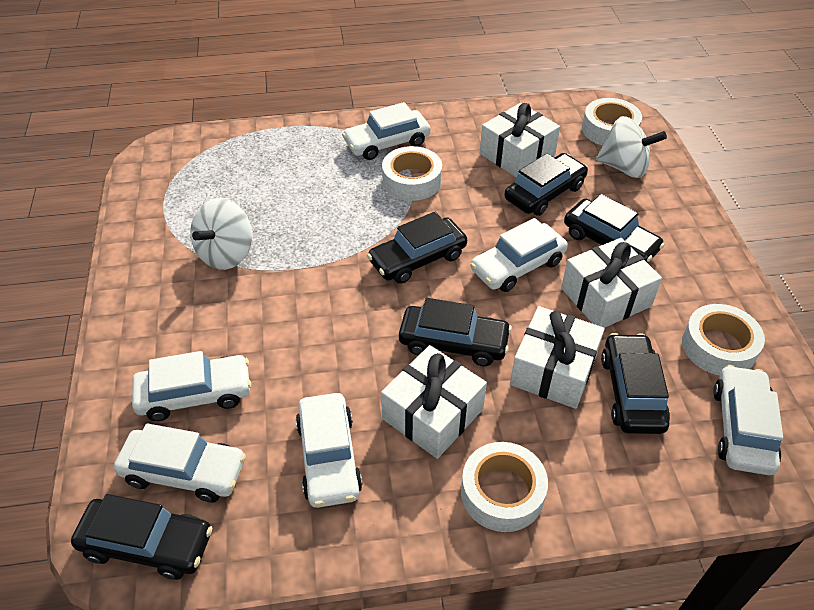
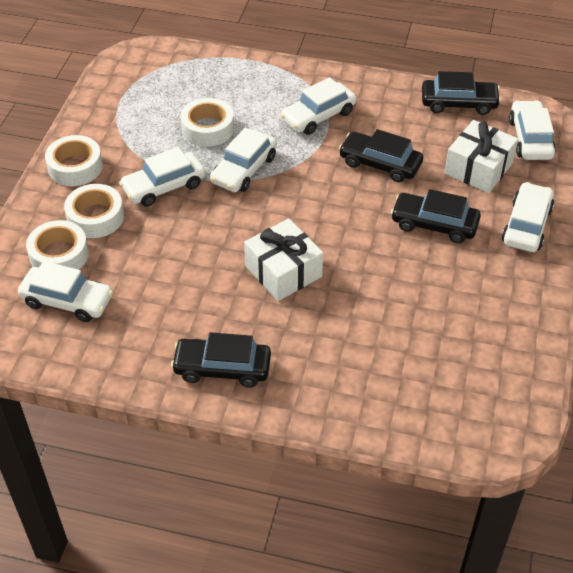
black car: 6 -> 4
white gift: 4 -> 2
white spinning top: 2 -> 0

